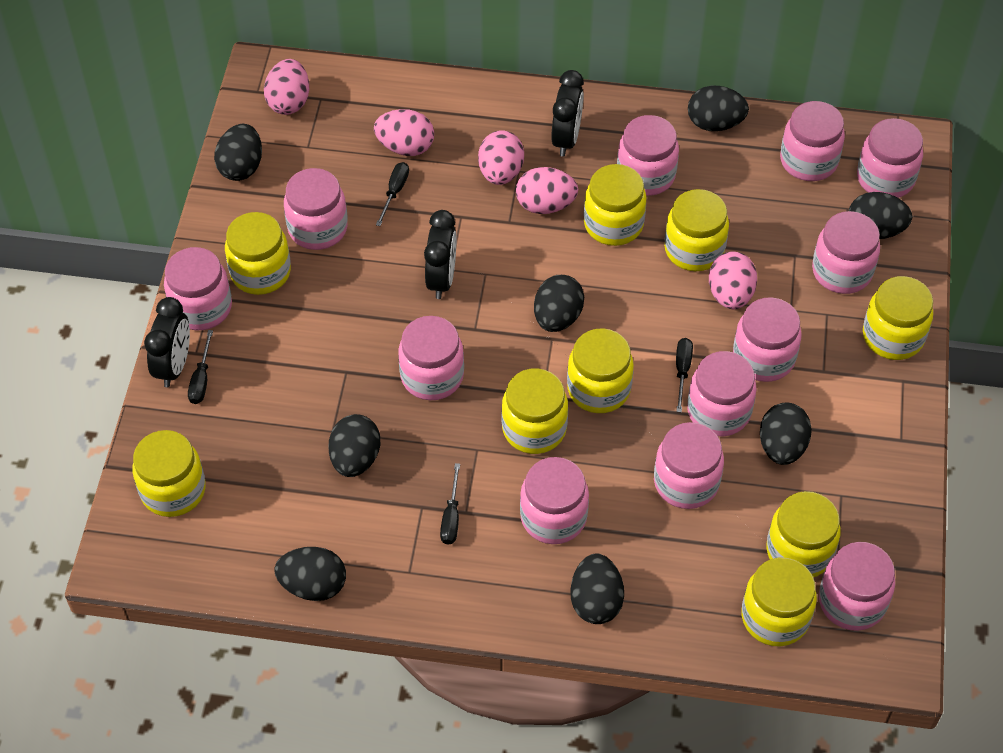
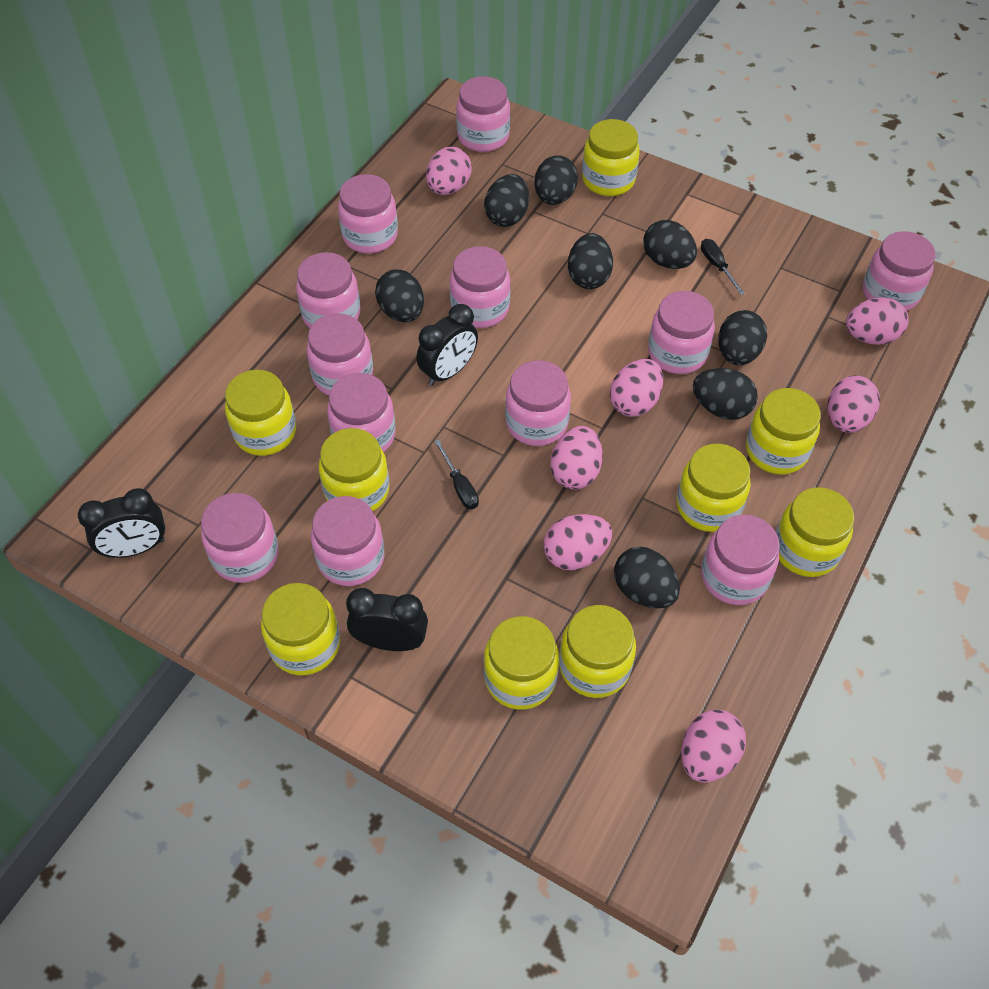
black screwdriver: 4 -> 2
pink egg: 5 -> 7

